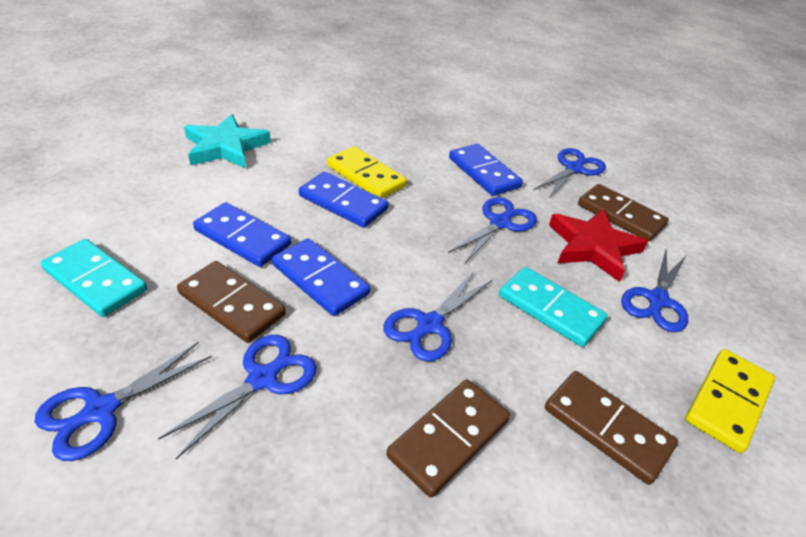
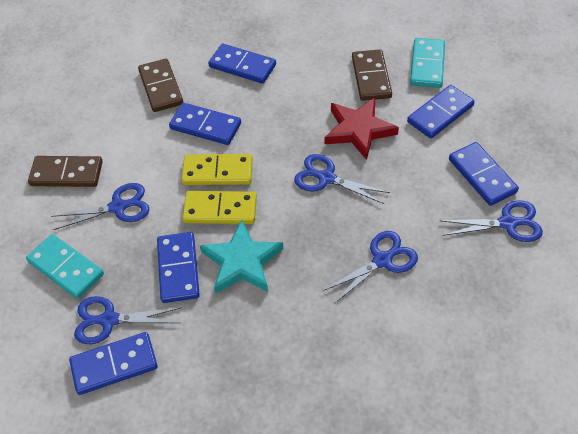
blue domino: 4 -> 6
blue scissors: 6 -> 5
brown domino: 4 -> 3

